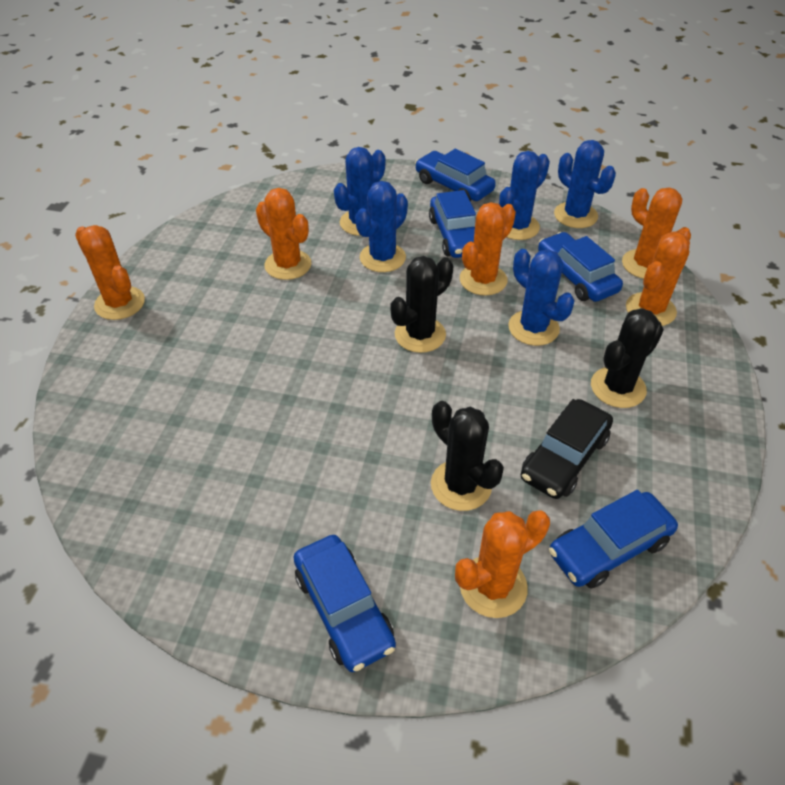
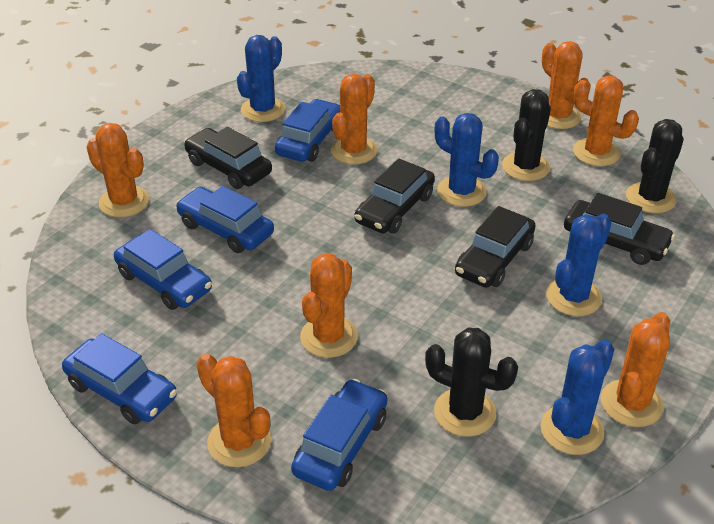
black car: 1 -> 4
blue cactus: 5 -> 4
orange cactus: 6 -> 7

